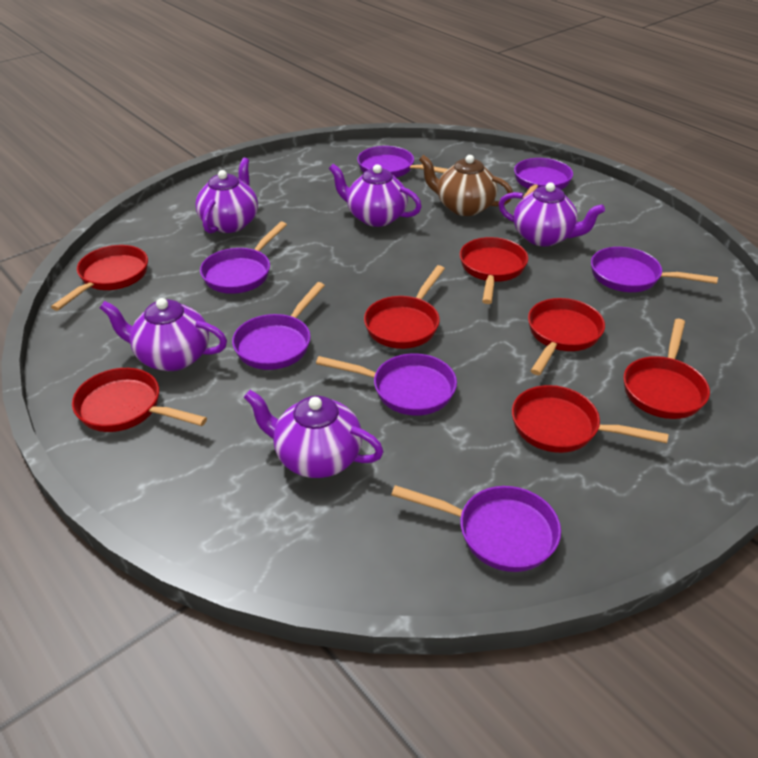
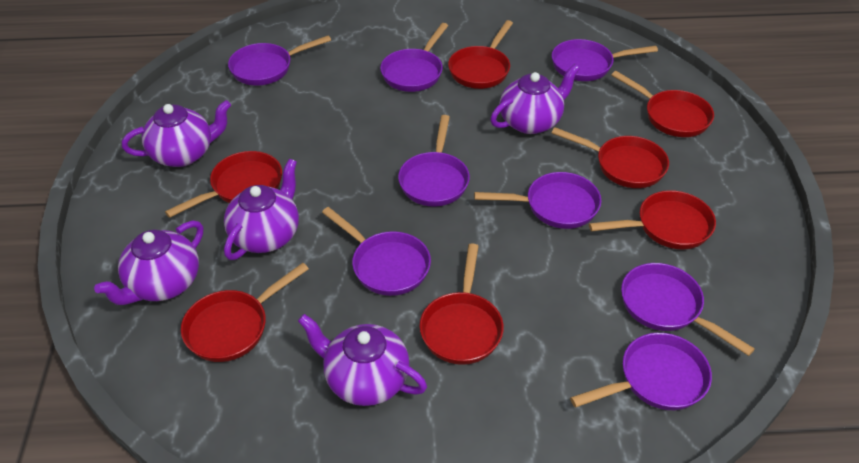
brown teapot: 1 -> 0
purple pan: 7 -> 8

